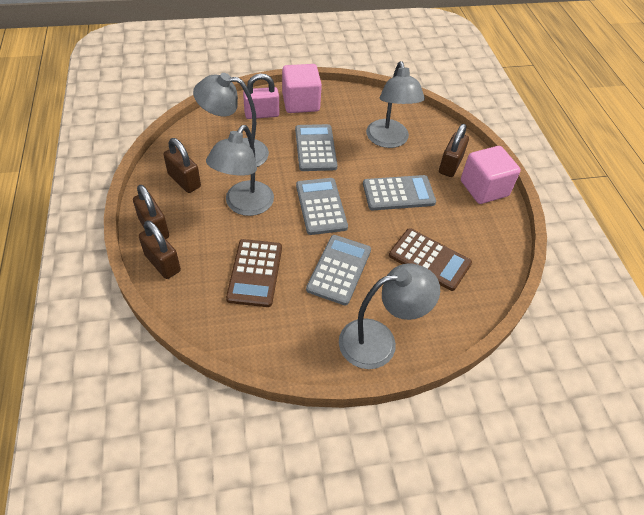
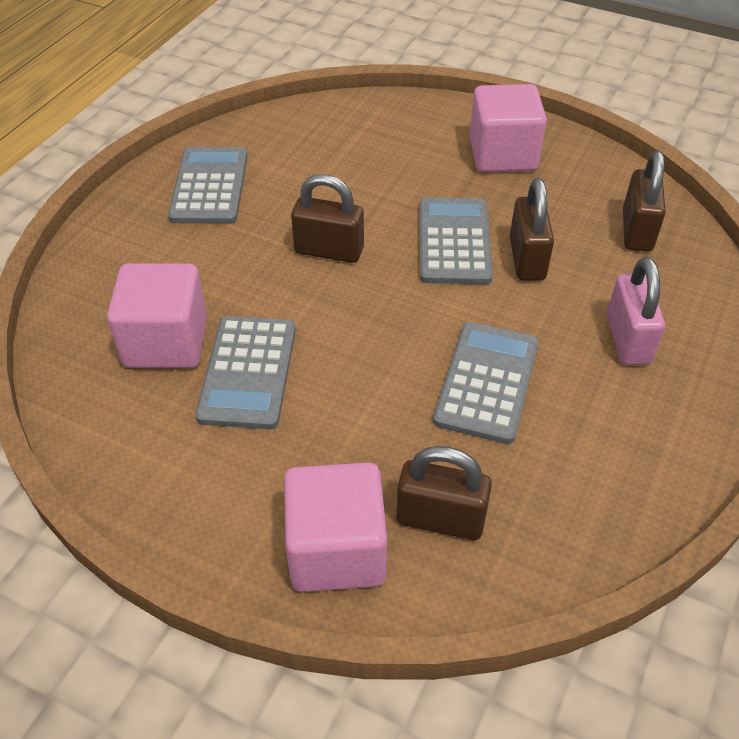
brown calculator: 2 -> 0
grey lamp: 4 -> 0
pink cube: 2 -> 3

